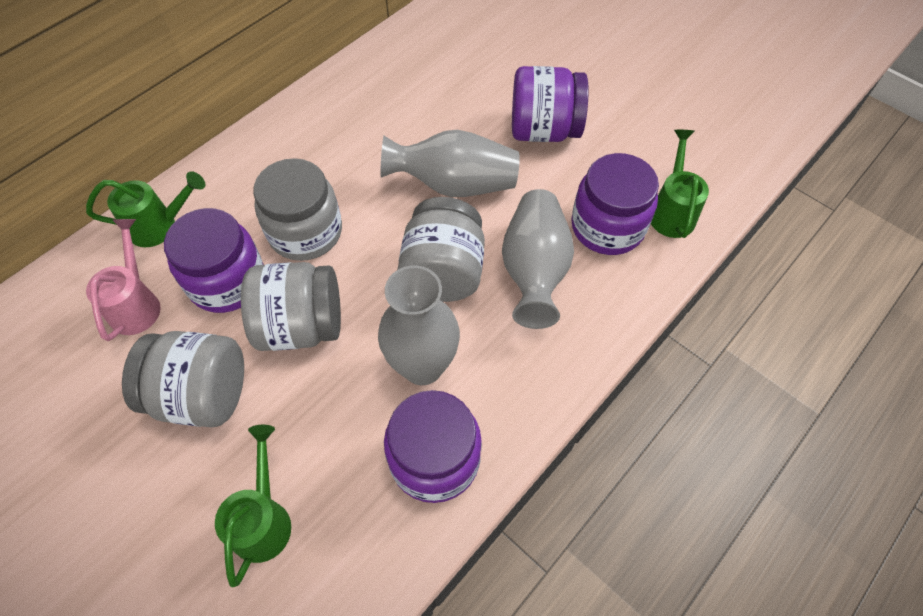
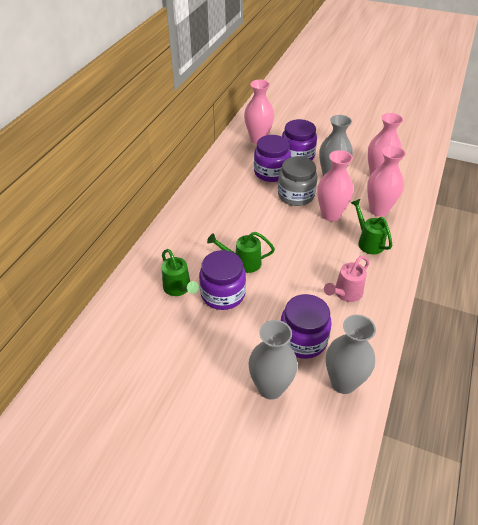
grey jar: 4 -> 1
pink vase: 0 -> 4

